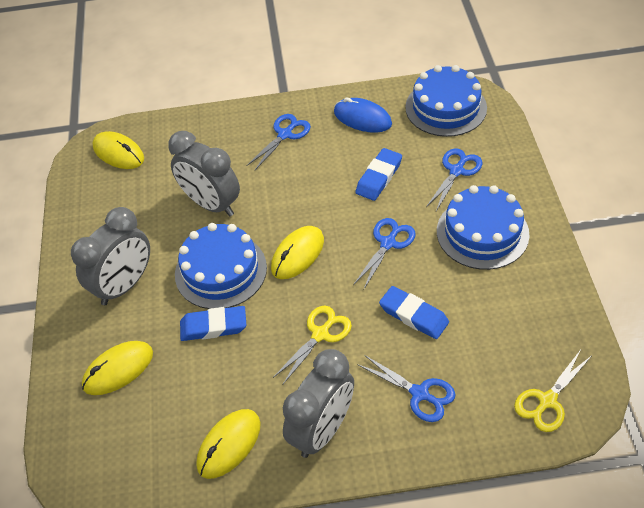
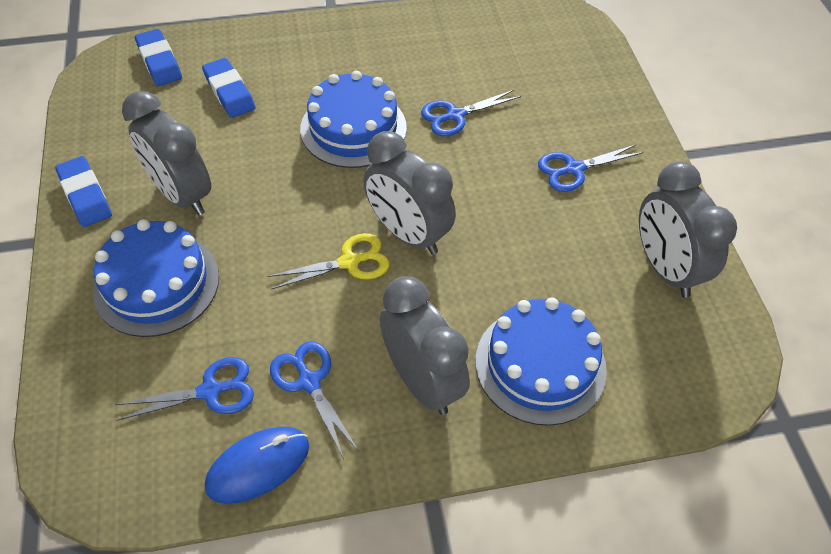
grey clock: 3 -> 4
yellow mouse: 4 -> 0
yellow scissors: 2 -> 1

